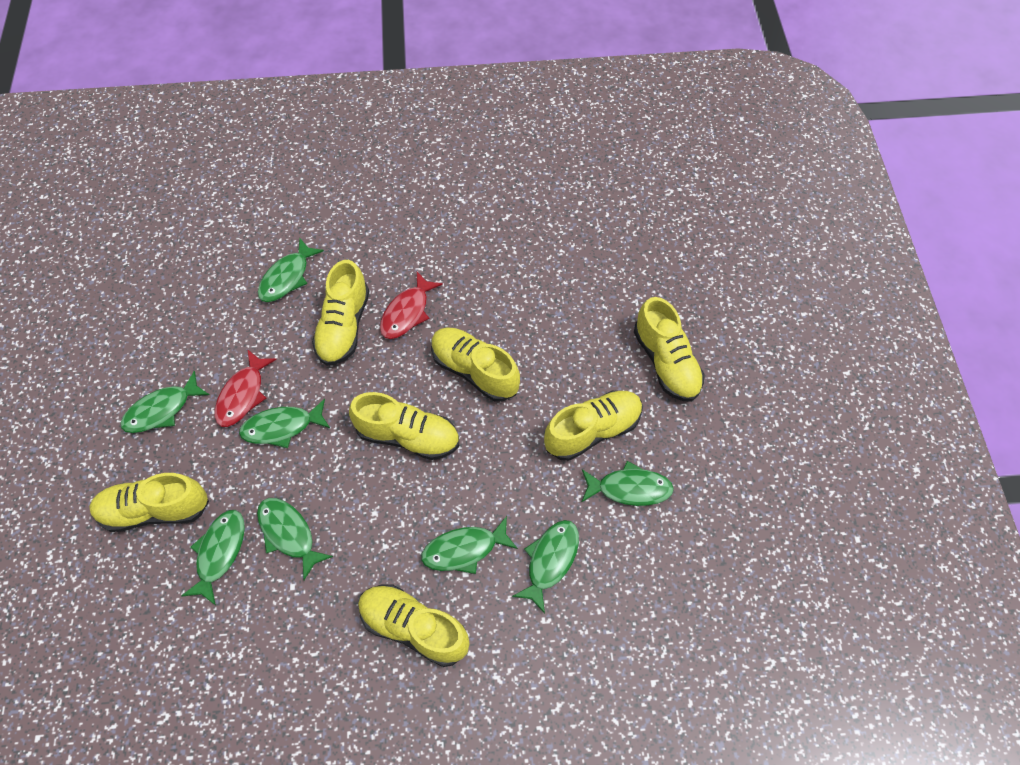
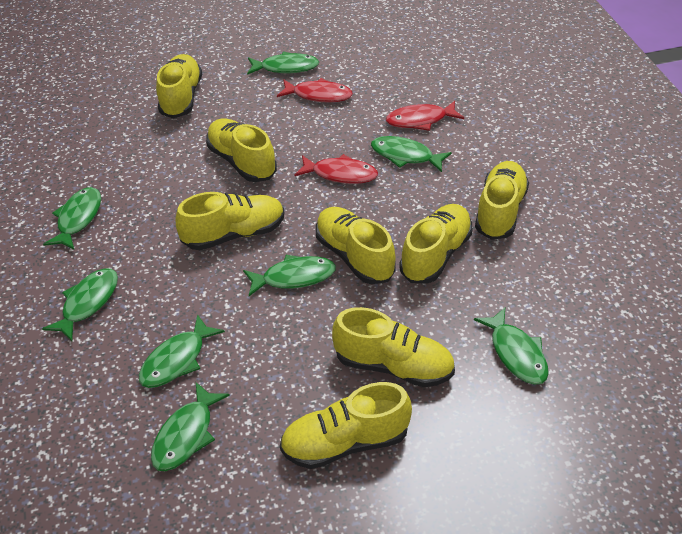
red fish: 2 -> 3
yellow shoe: 7 -> 8

